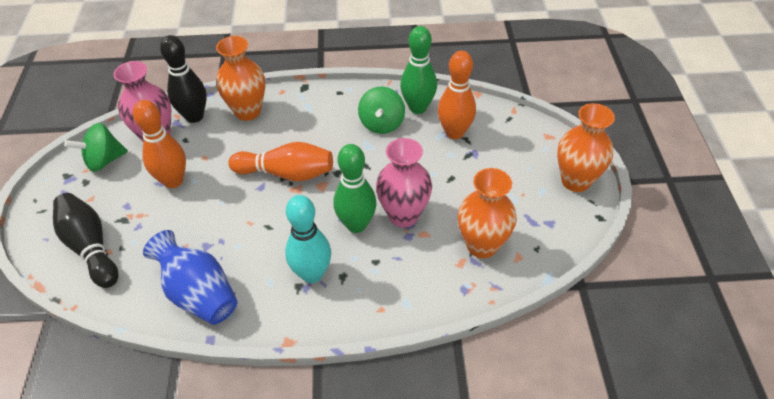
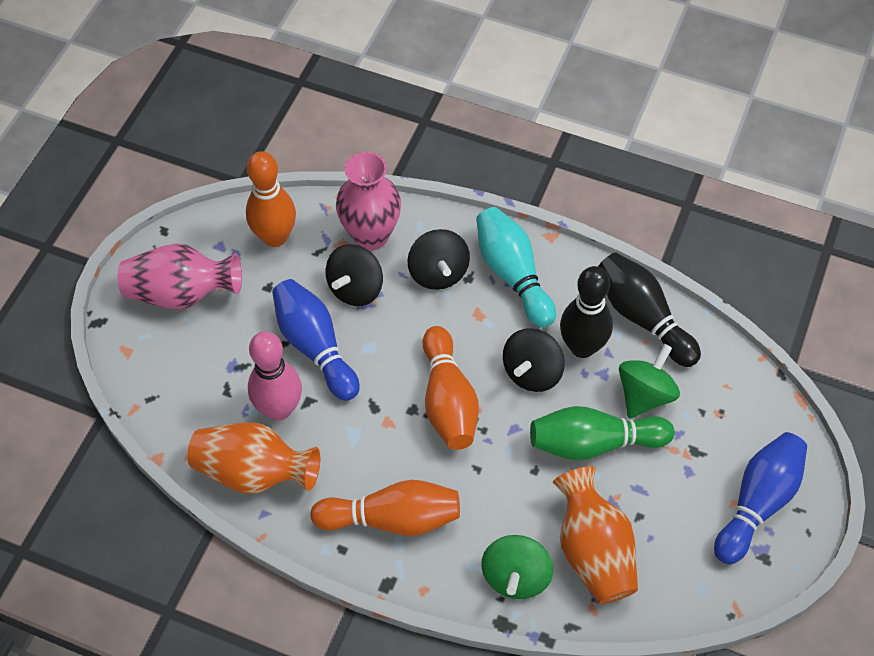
black spinning top: 0 -> 3
blue bowling pin: 0 -> 2
blue vase: 1 -> 0
green bowling pin: 2 -> 1
orange vase: 3 -> 2
pink bowling pin: 0 -> 1

